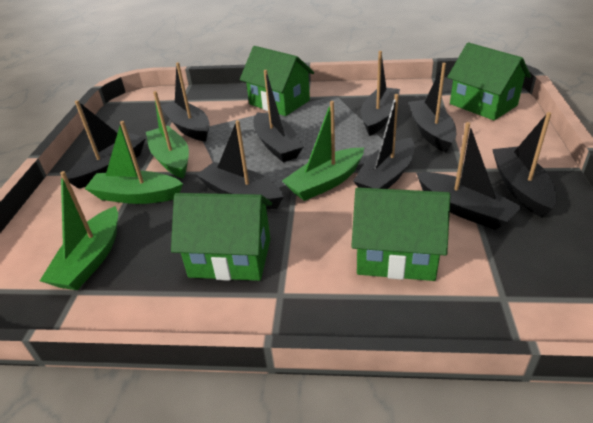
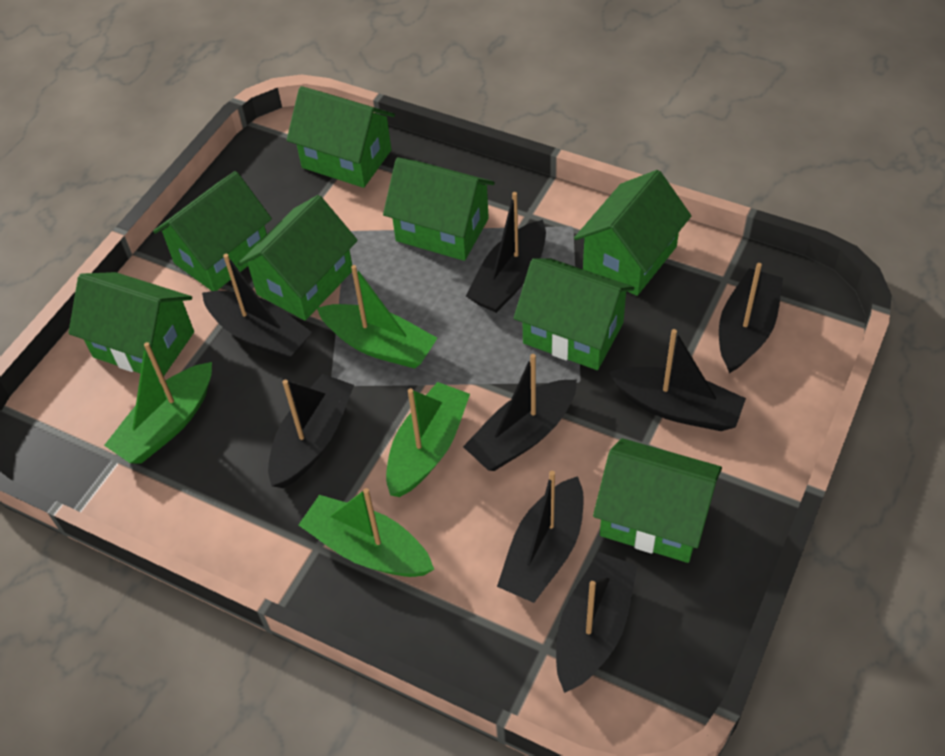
black boat: 9 -> 8
green house: 4 -> 8

